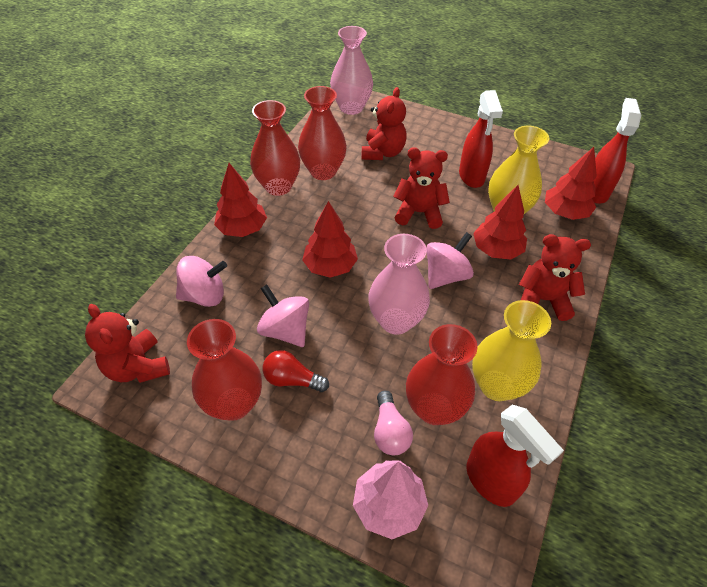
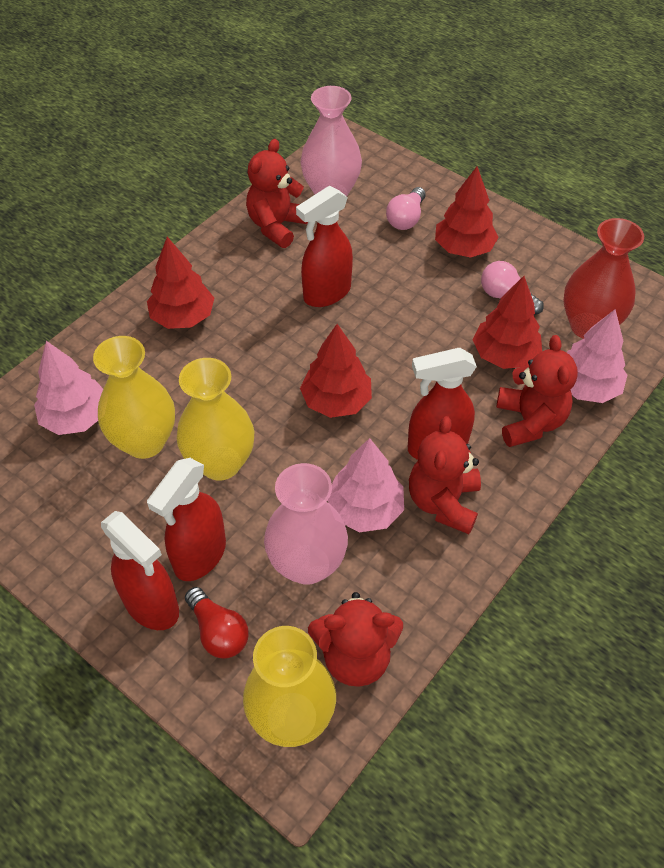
pink light bulb: 1 -> 2
pink spinning top: 3 -> 0
pink tree: 1 -> 3
red spray bottle: 3 -> 4
red vase: 4 -> 1
yellow vase: 2 -> 3

